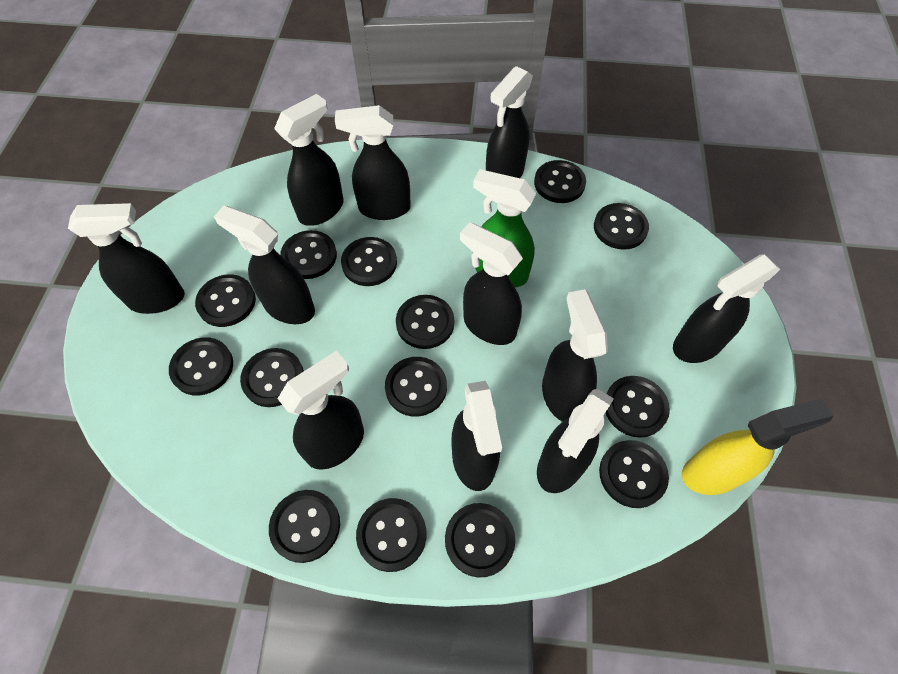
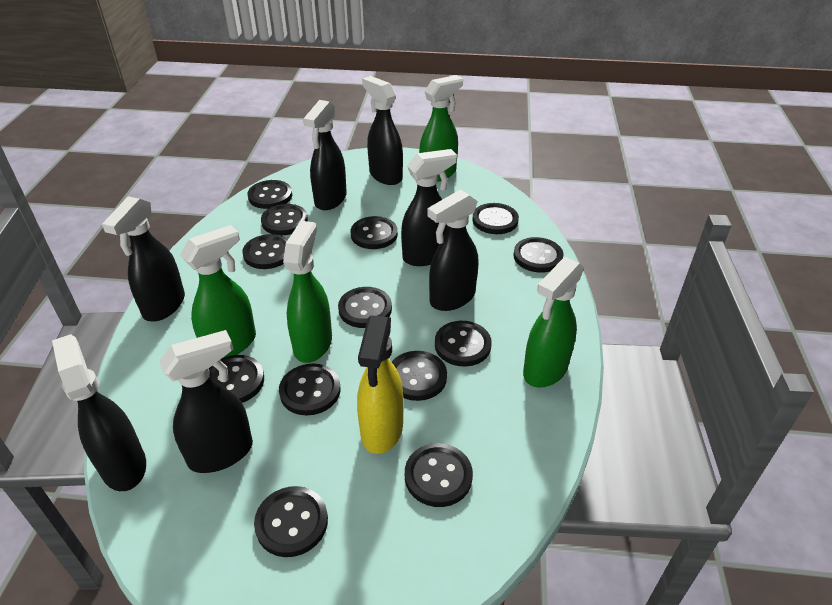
black button: 14 -> 13
black spray bottle: 11 -> 7
green spray bottle: 1 -> 4

